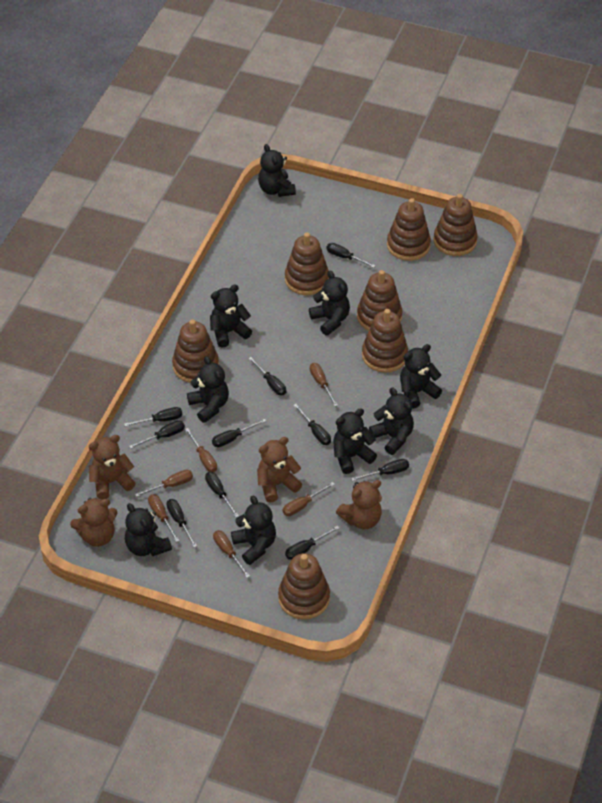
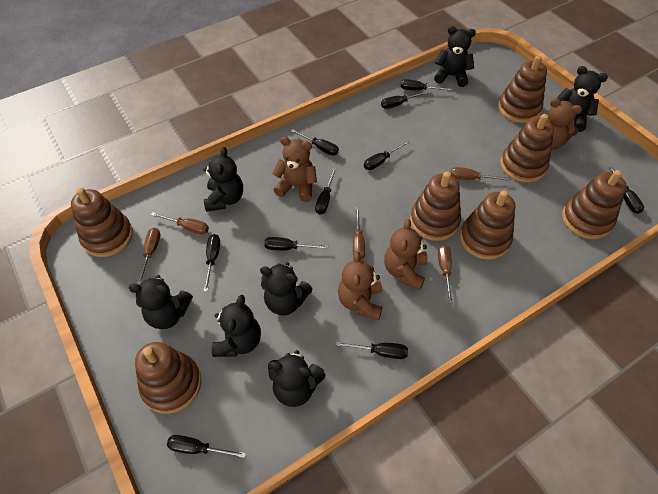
black teddy bear: 9 -> 7
brown screwdriver: 6 -> 5

